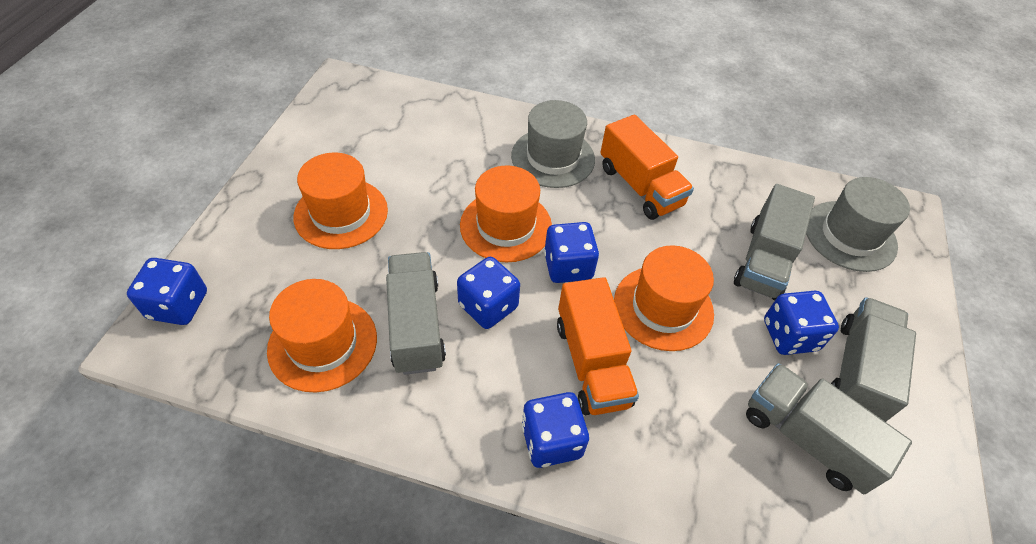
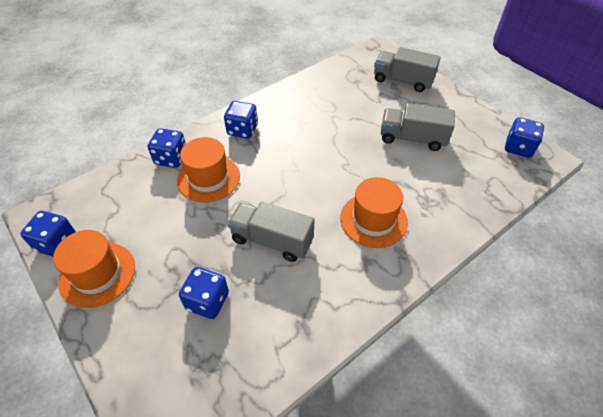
grey hat: 2 -> 0
grey truck: 4 -> 3
orange hat: 4 -> 3
orange truck: 2 -> 0

